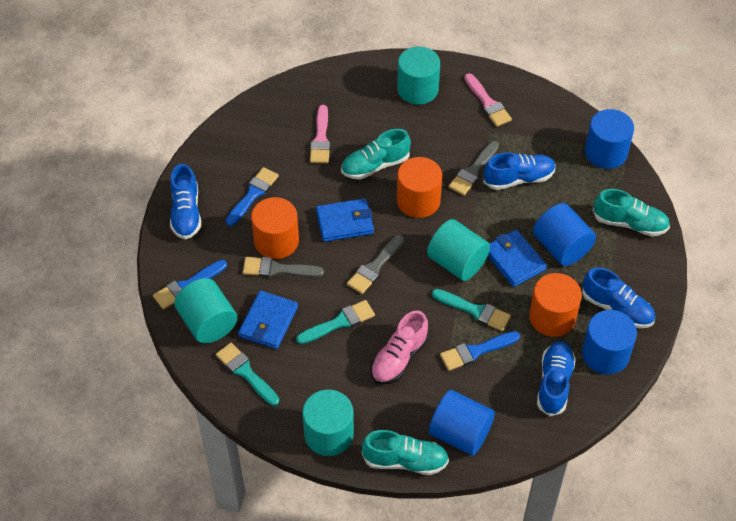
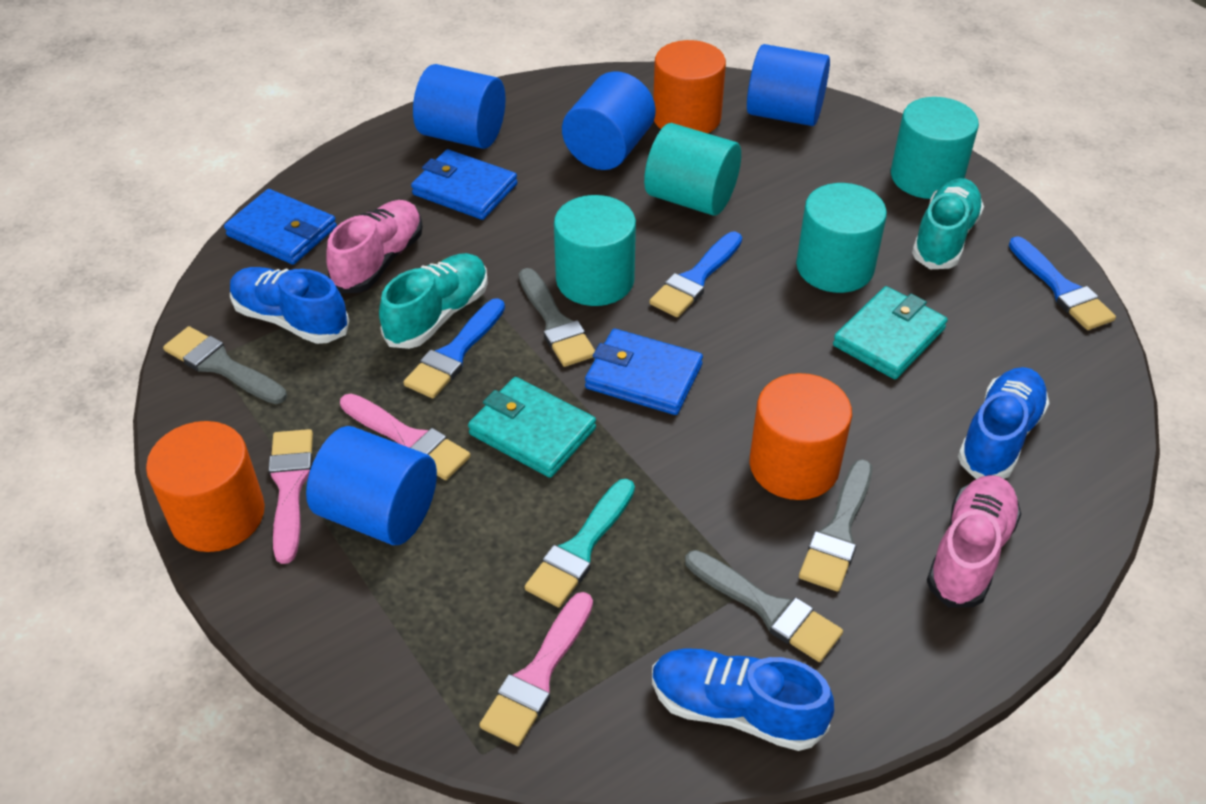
blue shoe: 4 -> 3
grey brush: 3 -> 4
pink brush: 2 -> 3
pink shoe: 1 -> 2
turquoise brush: 3 -> 1
turquoise shoe: 3 -> 2
turquoise wallet: 0 -> 2

